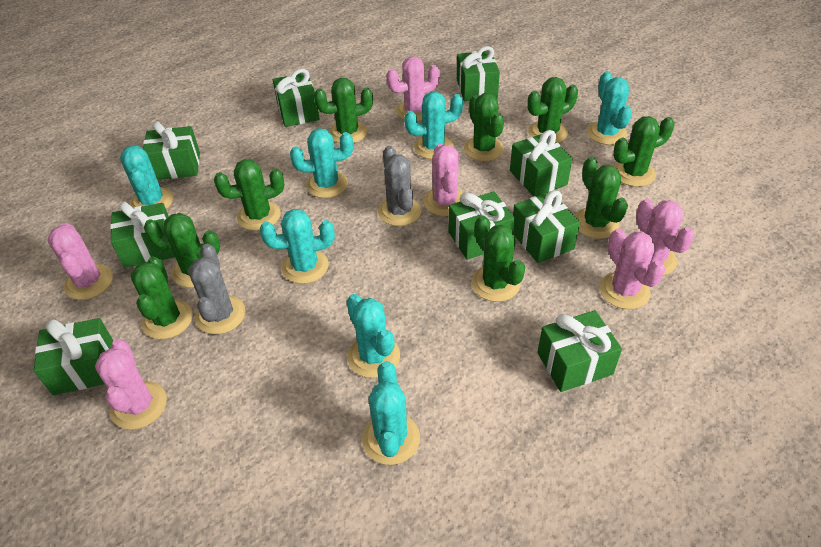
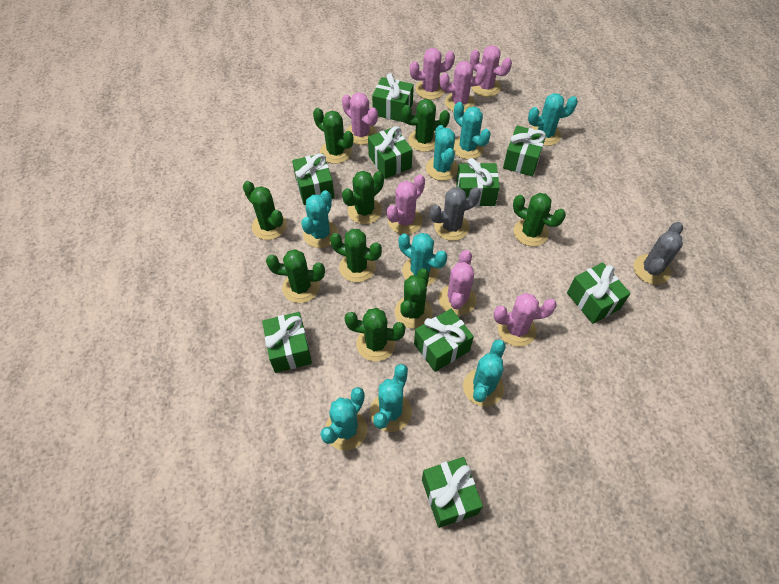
pink cactus: 6 -> 7
turquoise cactus: 7 -> 8

